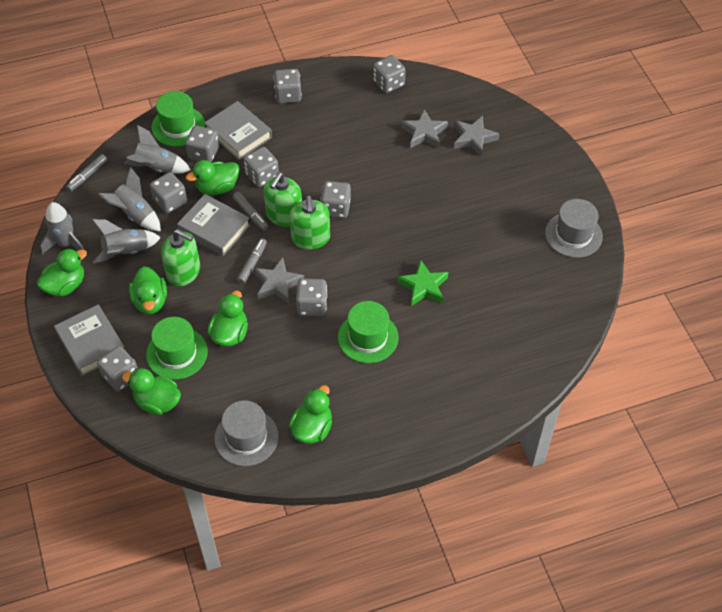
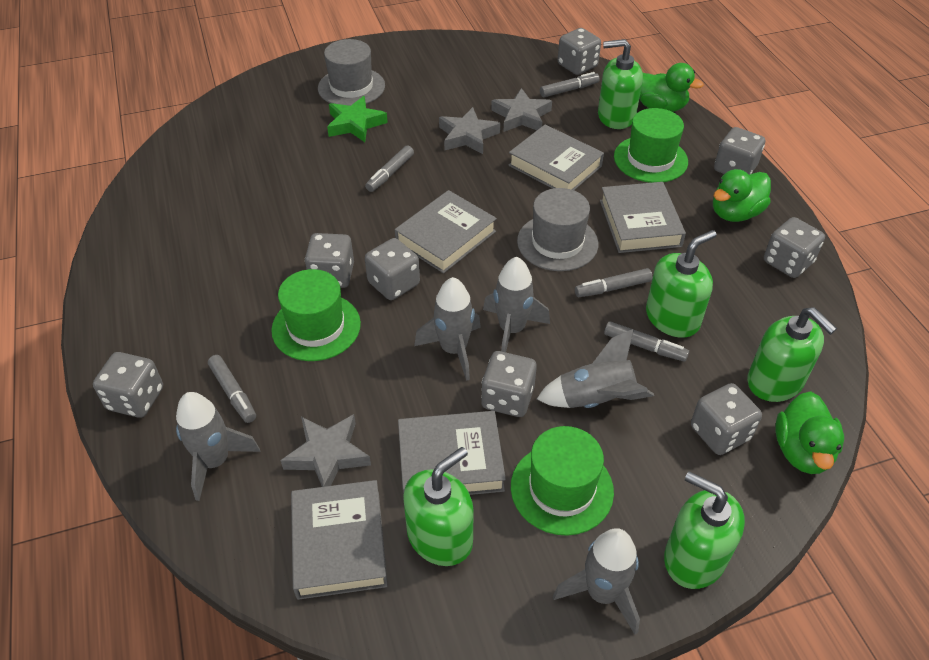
green duck: 6 -> 3
green soap dispenser: 3 -> 5
grey book: 3 -> 5
grey marker: 3 -> 5
grey rocket: 4 -> 5

